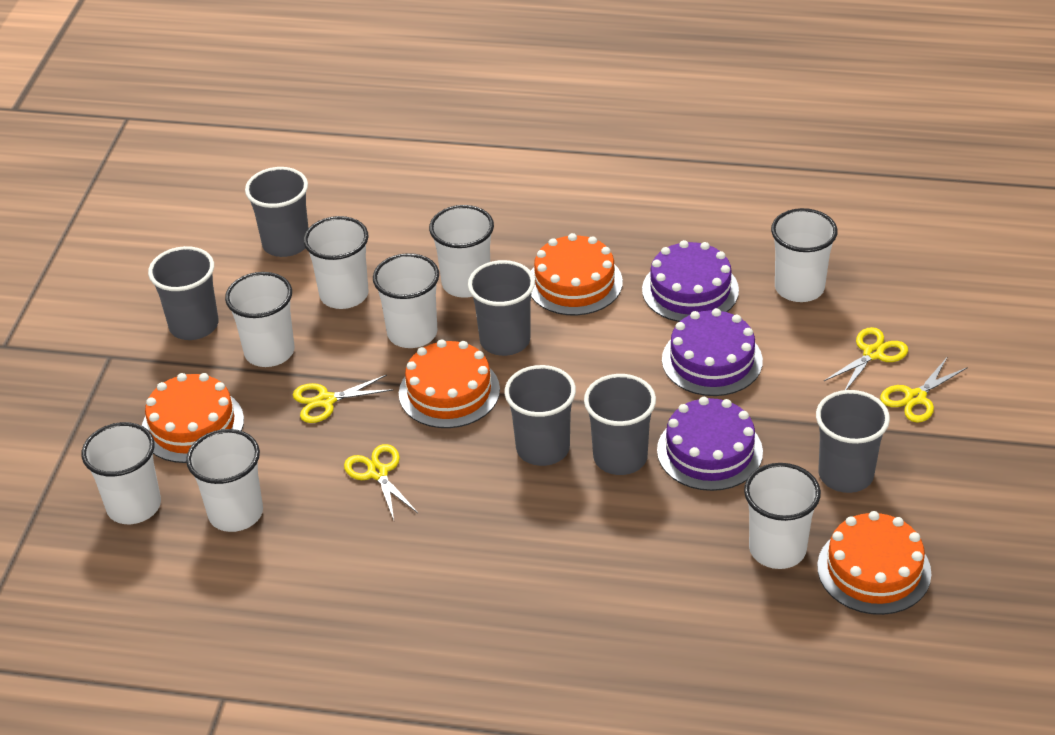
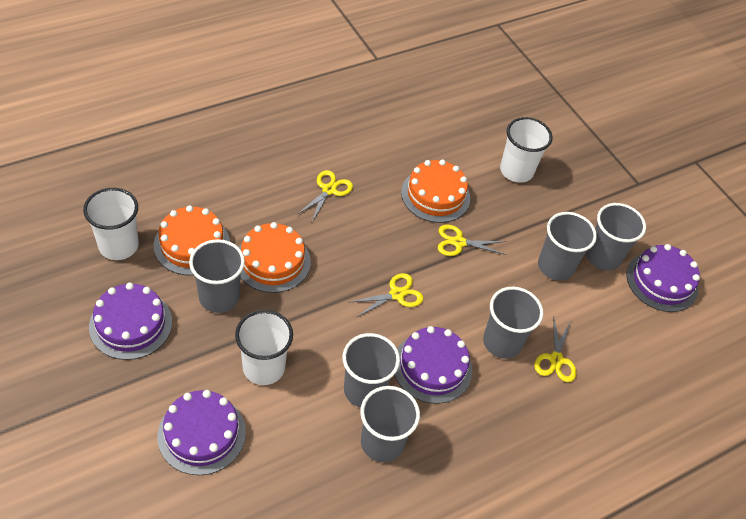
orange cake: 4 -> 3
purple cake: 3 -> 4
white cup: 8 -> 3

